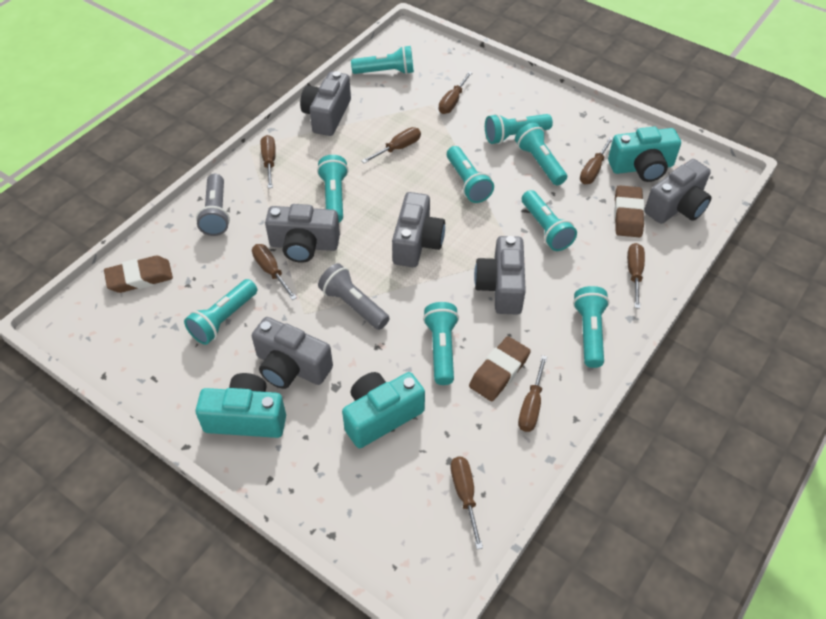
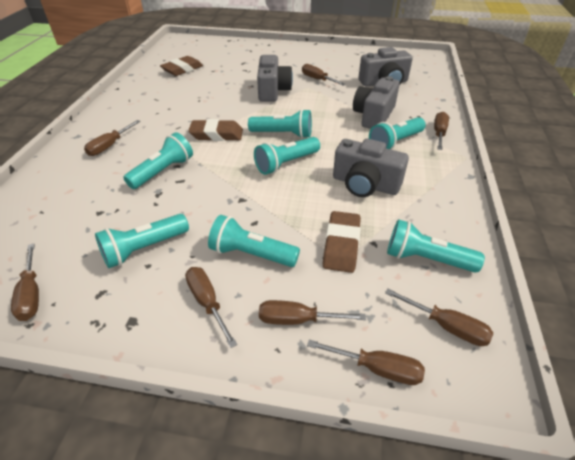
grey camera: 6 -> 4
grey flashlight: 2 -> 0
turquoise camera: 3 -> 0
turquoise flashlight: 9 -> 7

